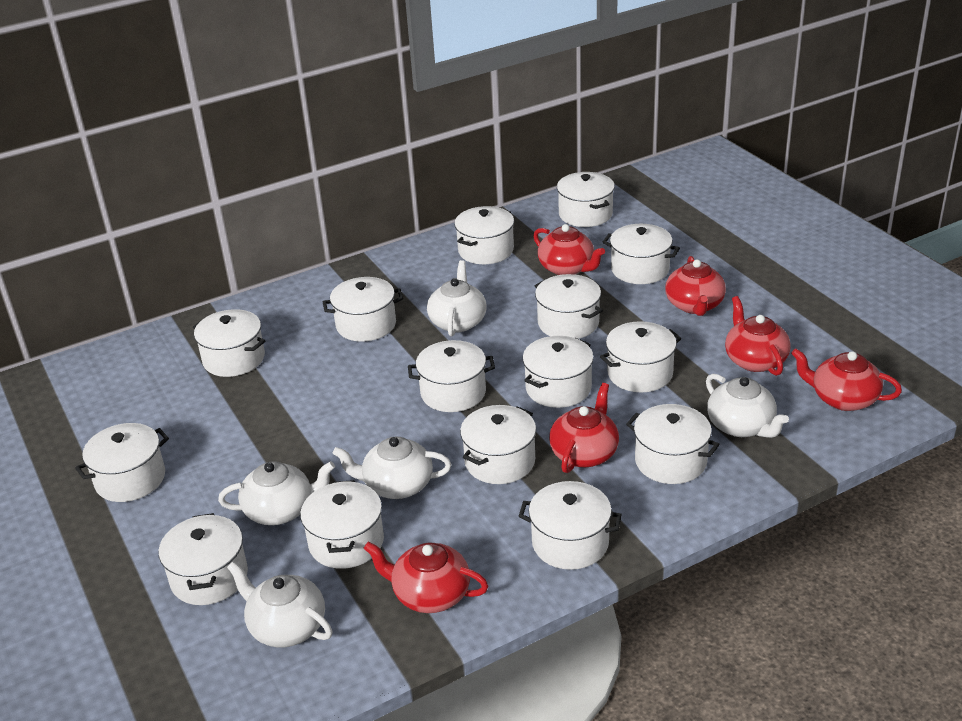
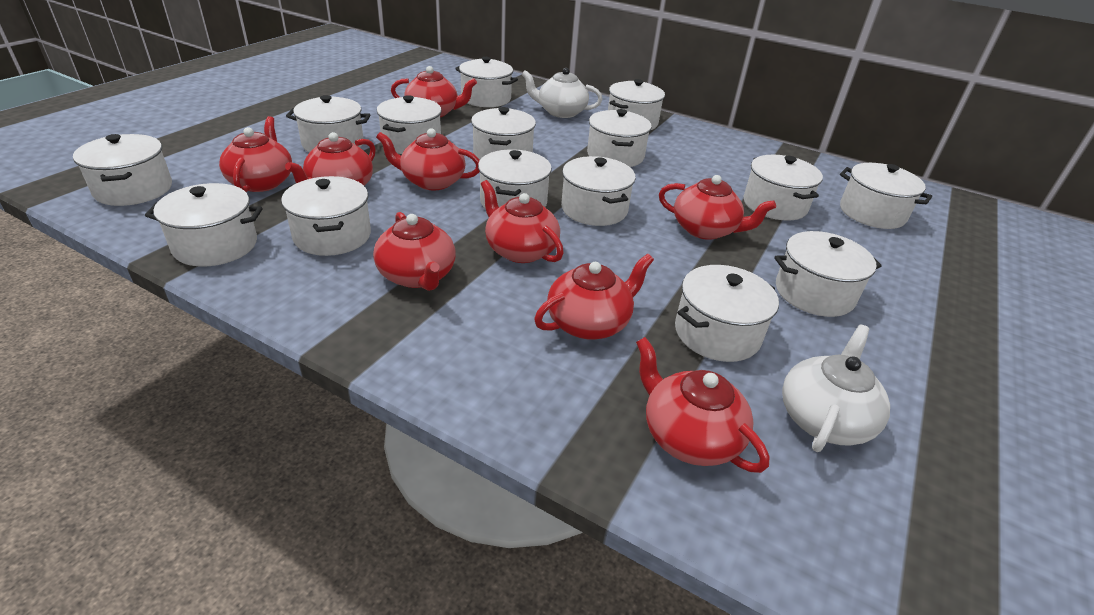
red teapot: 6 -> 9
white teapot: 5 -> 2

